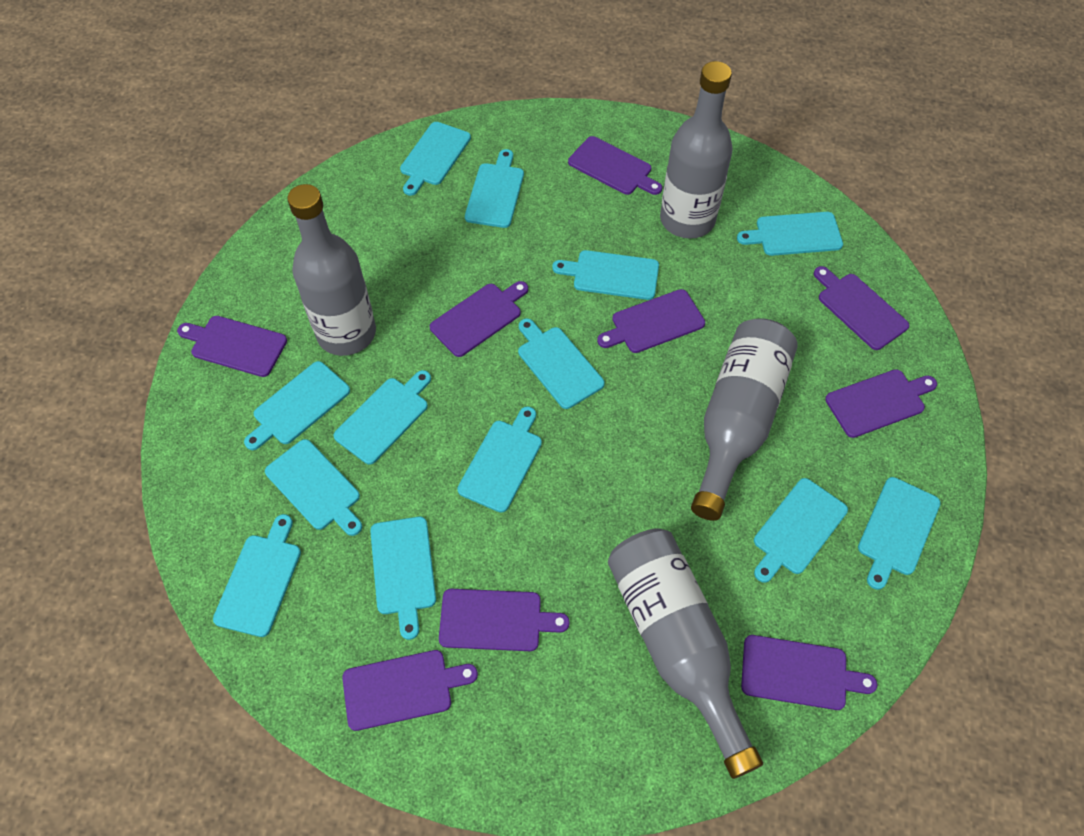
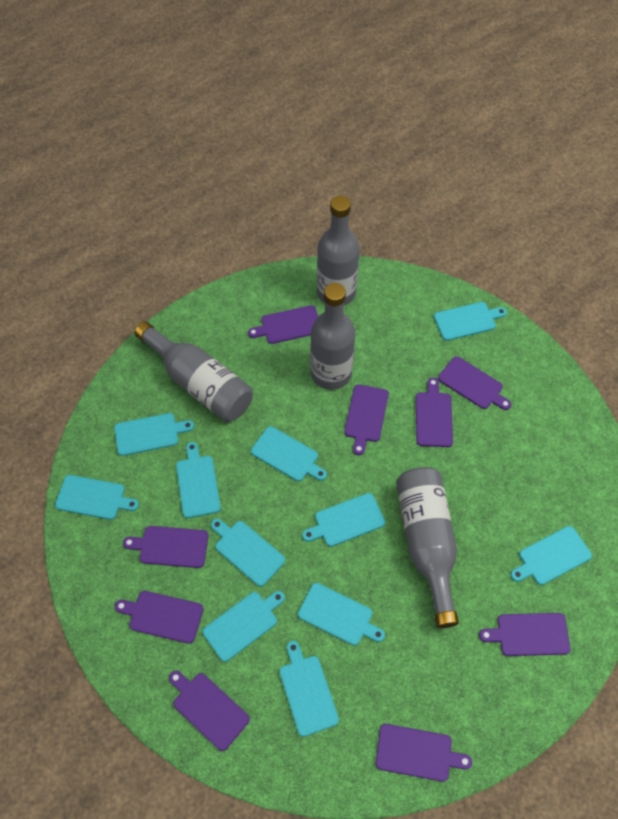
turquoise cutting board: 13 -> 11

